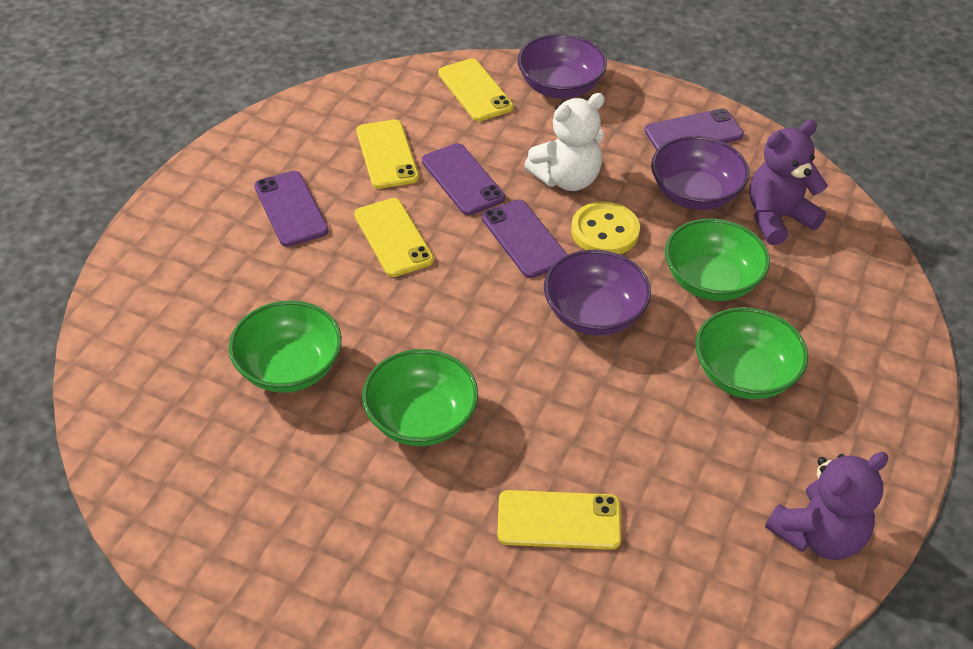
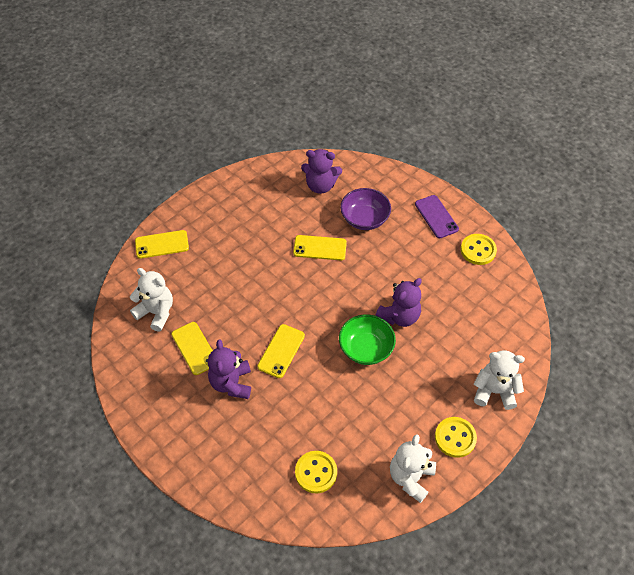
green bowl: 4 -> 1
purple bowl: 3 -> 1
purple phone: 4 -> 1
purple teddy bear: 2 -> 3
white teddy bear: 1 -> 3
yellow button: 1 -> 3

